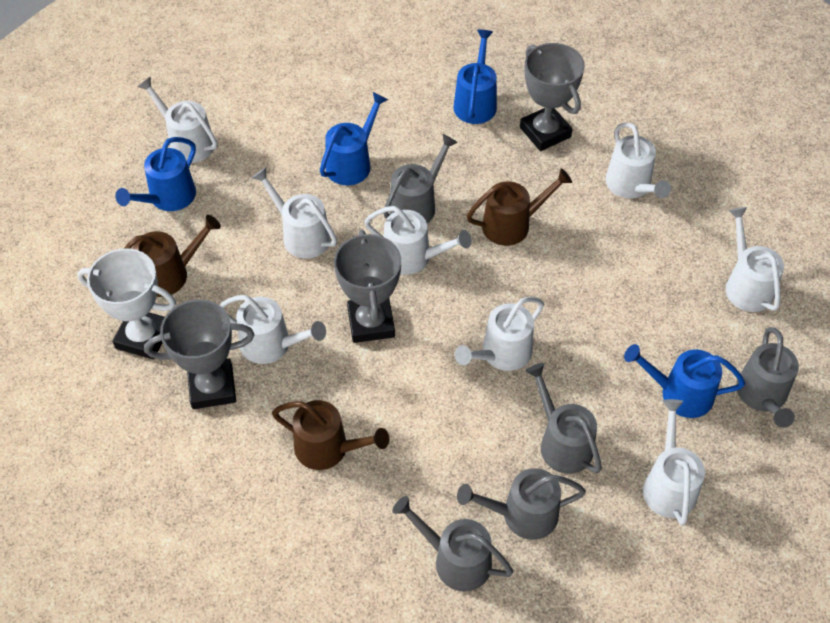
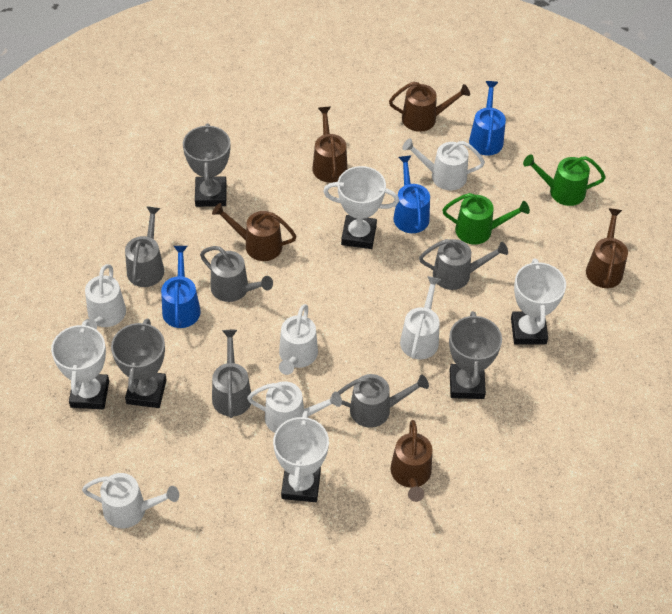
blue watering can: 4 -> 3
brown watering can: 3 -> 5
green watering can: 0 -> 2
white trophy: 1 -> 4
white watering can: 8 -> 6

